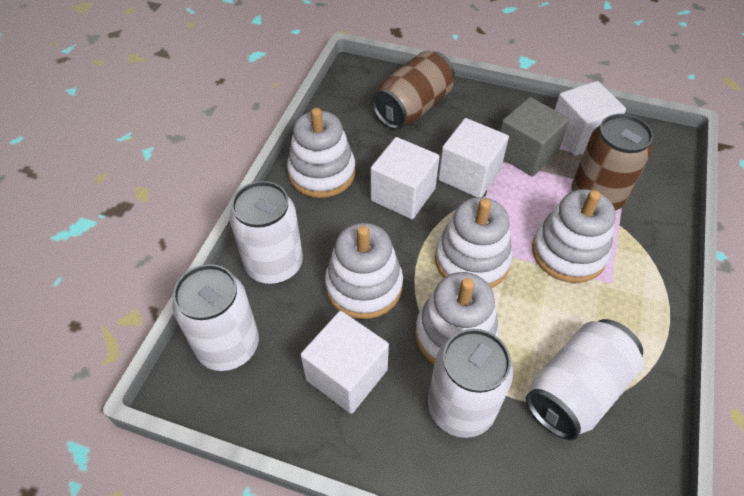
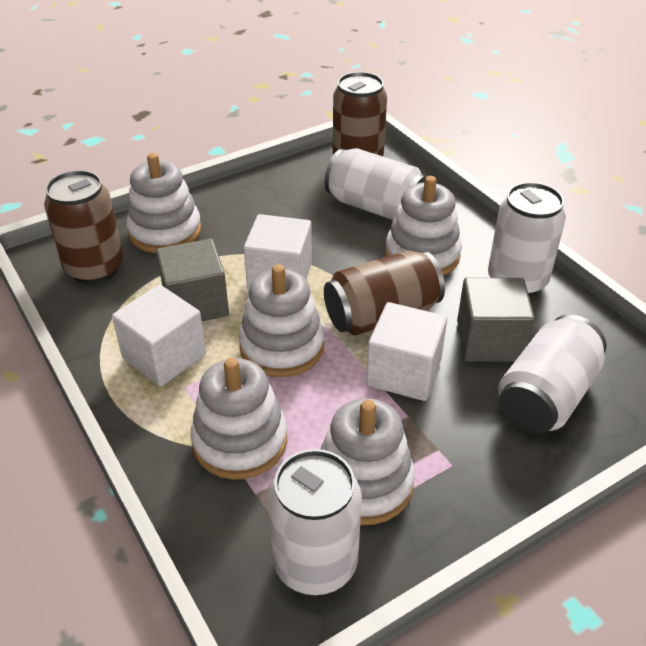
brown can: 2 -> 3
grey cube: 1 -> 2
white cube: 4 -> 3

